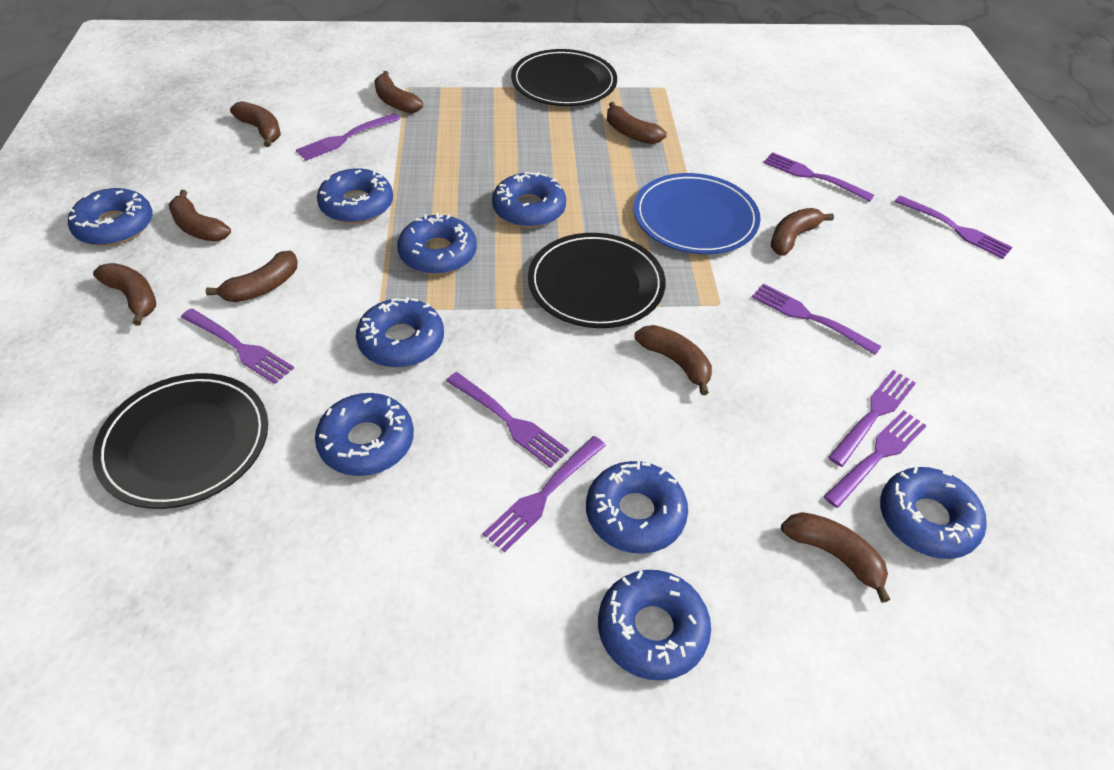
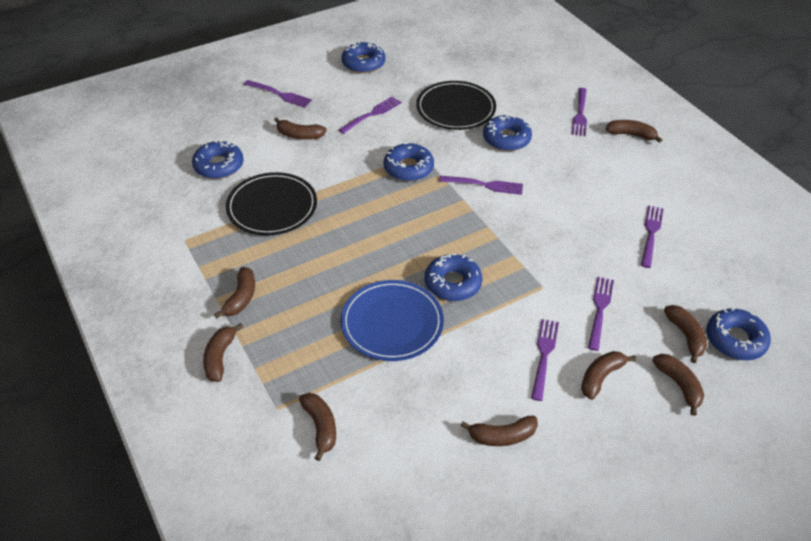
black plate: 3 -> 2
blue donut: 9 -> 6
purple fork: 9 -> 7

